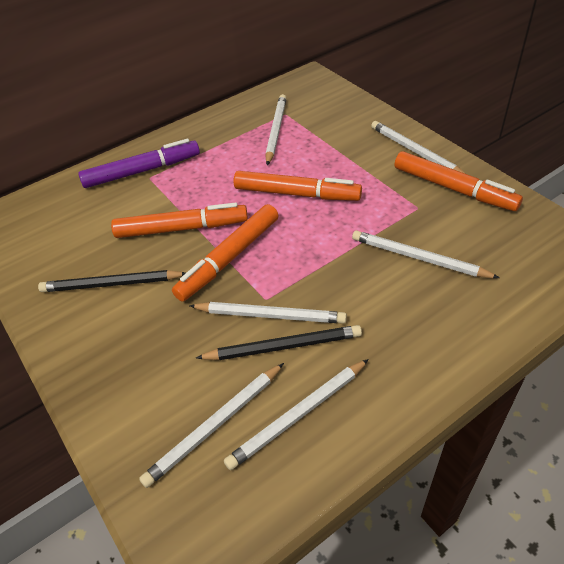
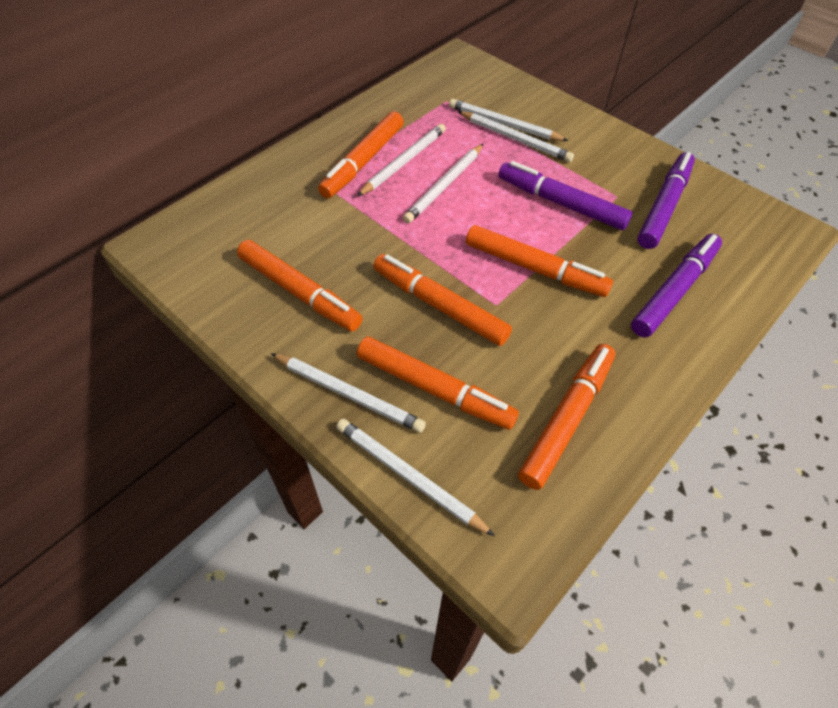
black pencil: 2 -> 0
orange marker: 4 -> 6
purple marker: 1 -> 3

